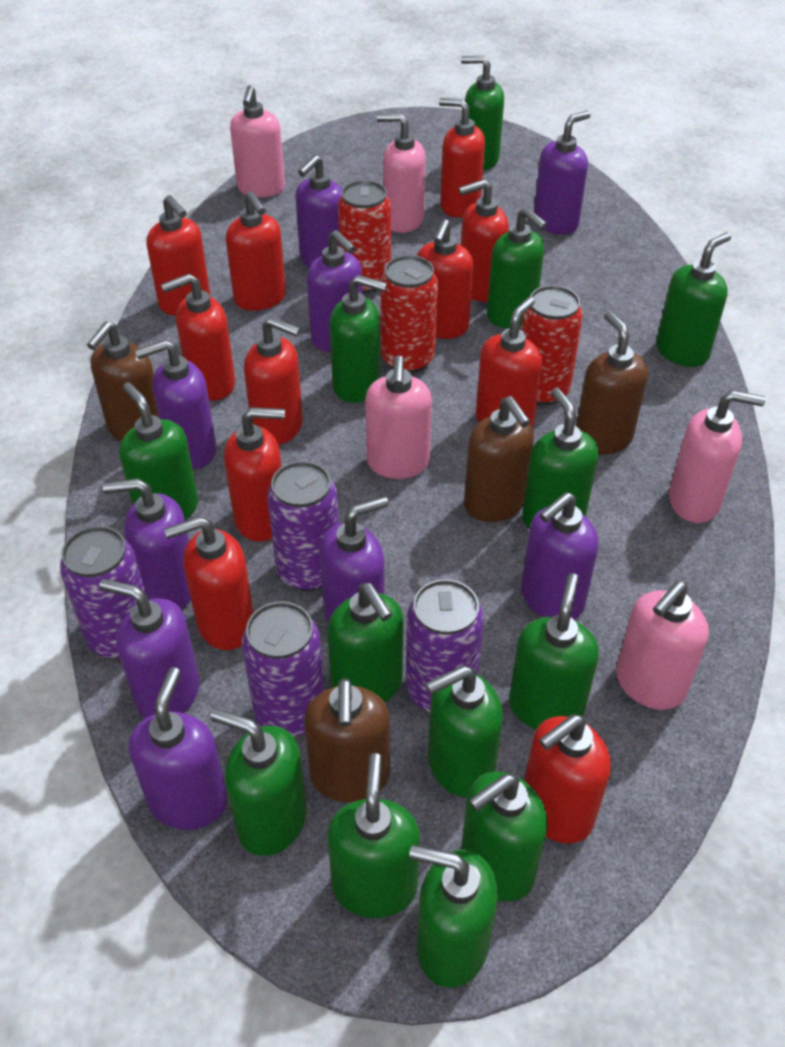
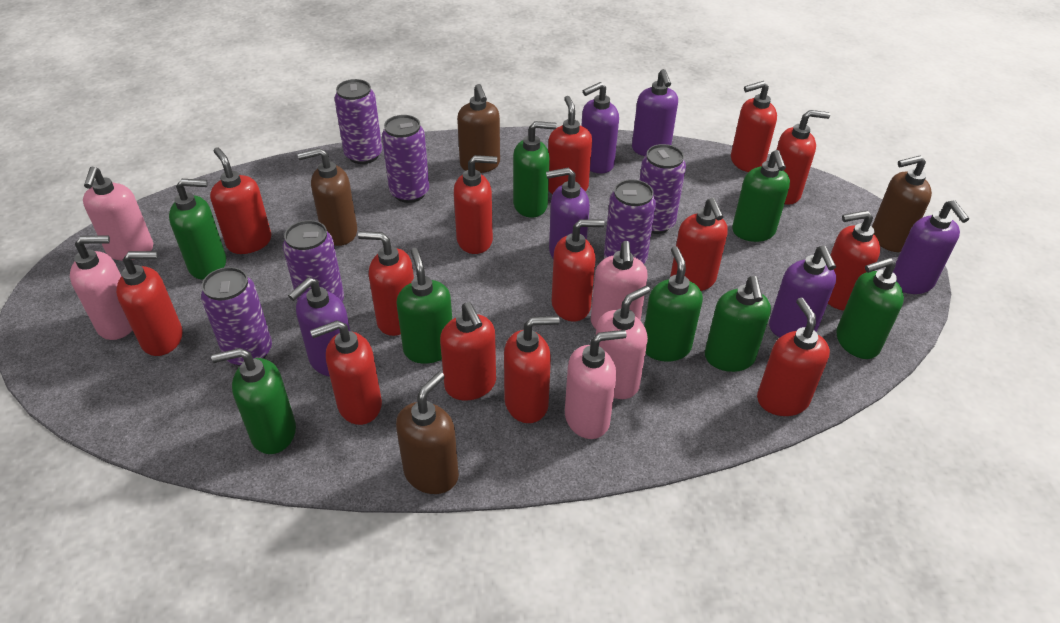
green soap dispenser: 13 -> 8
purple can: 4 -> 6
purple soap dispenser: 9 -> 6
red can: 3 -> 0
red soap dispenser: 11 -> 14

